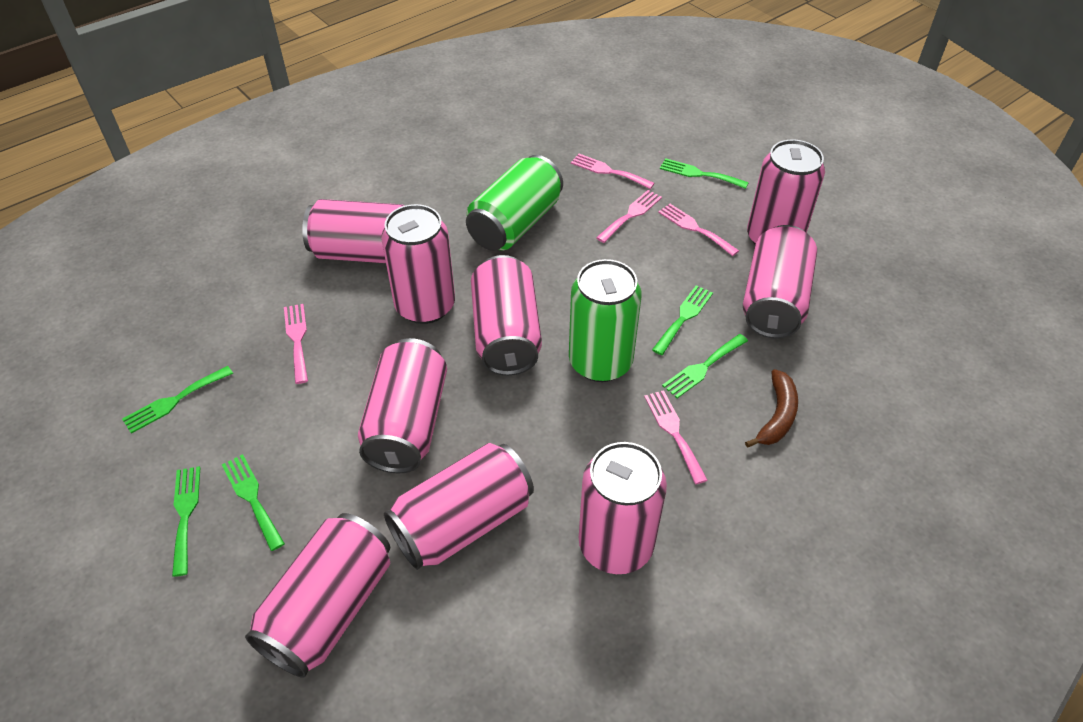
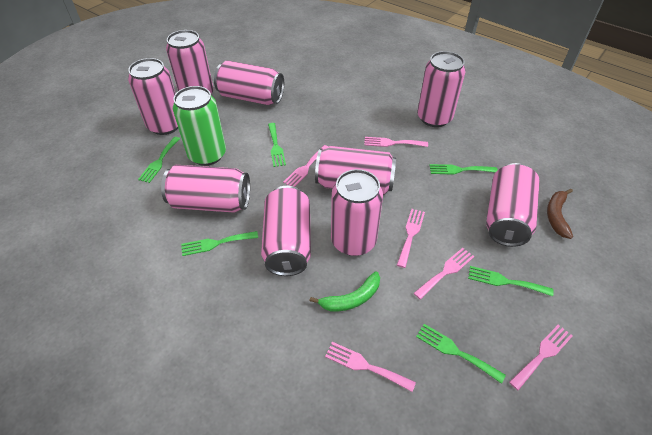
green banana: 0 -> 1
green can: 2 -> 1
pink fork: 5 -> 6

